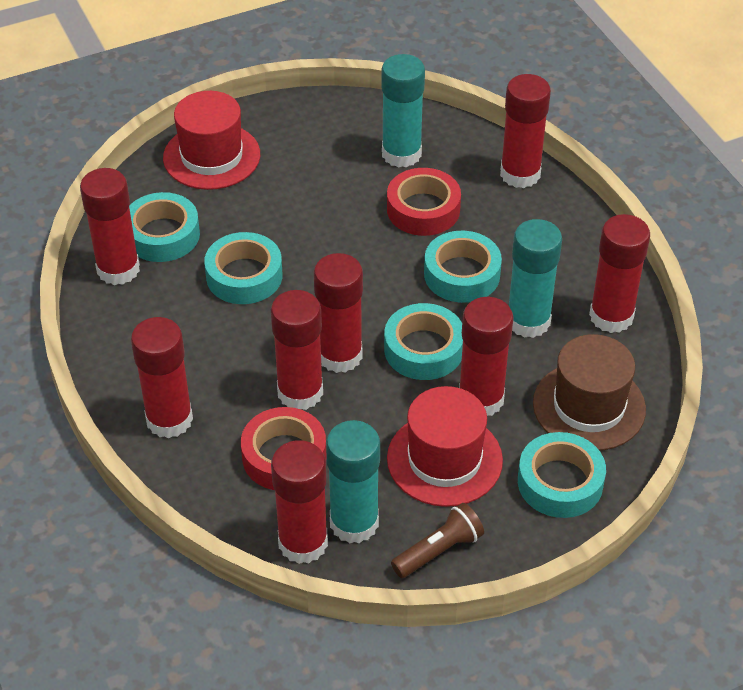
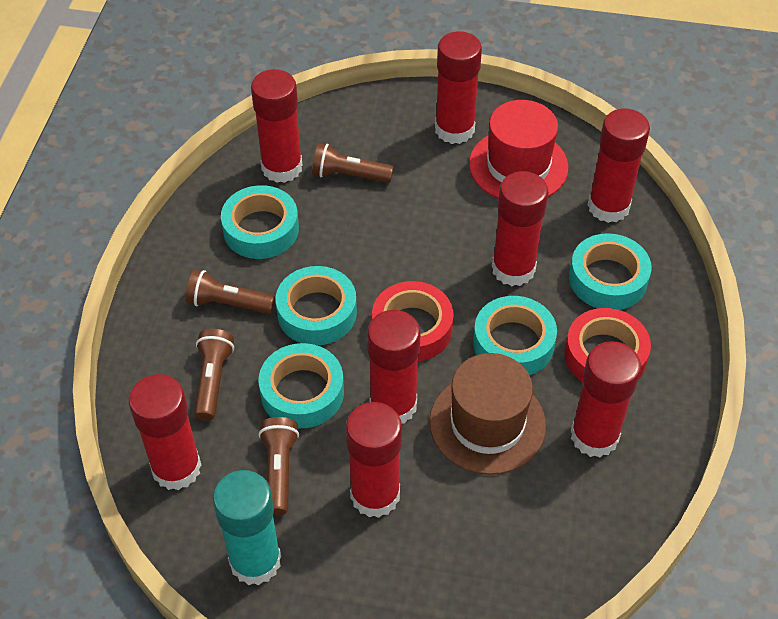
brown flashlight: 1 -> 4
red hat: 2 -> 1
turquoise glue stick: 3 -> 1

